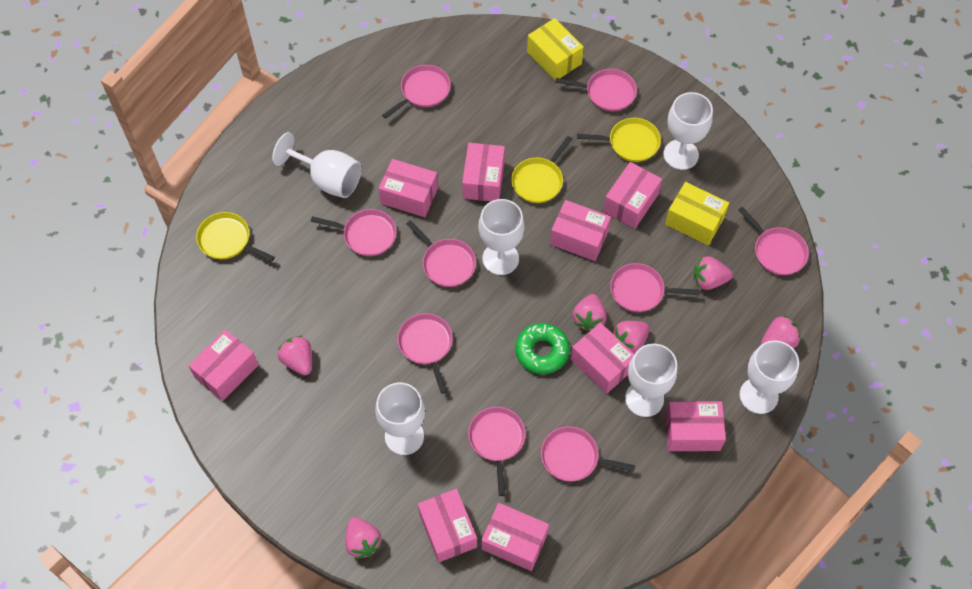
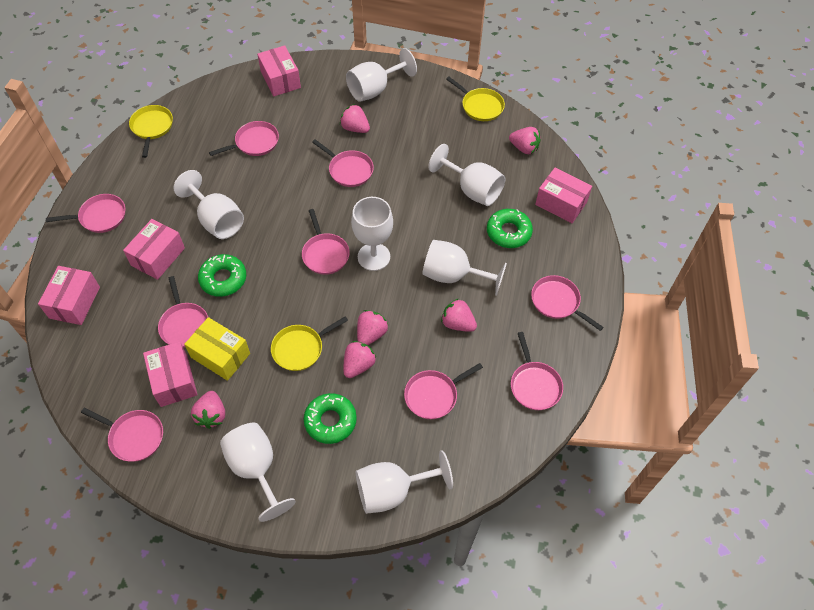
green donut: 1 -> 3
pink box: 9 -> 5
white goblet: 6 -> 7
yellow box: 2 -> 1

